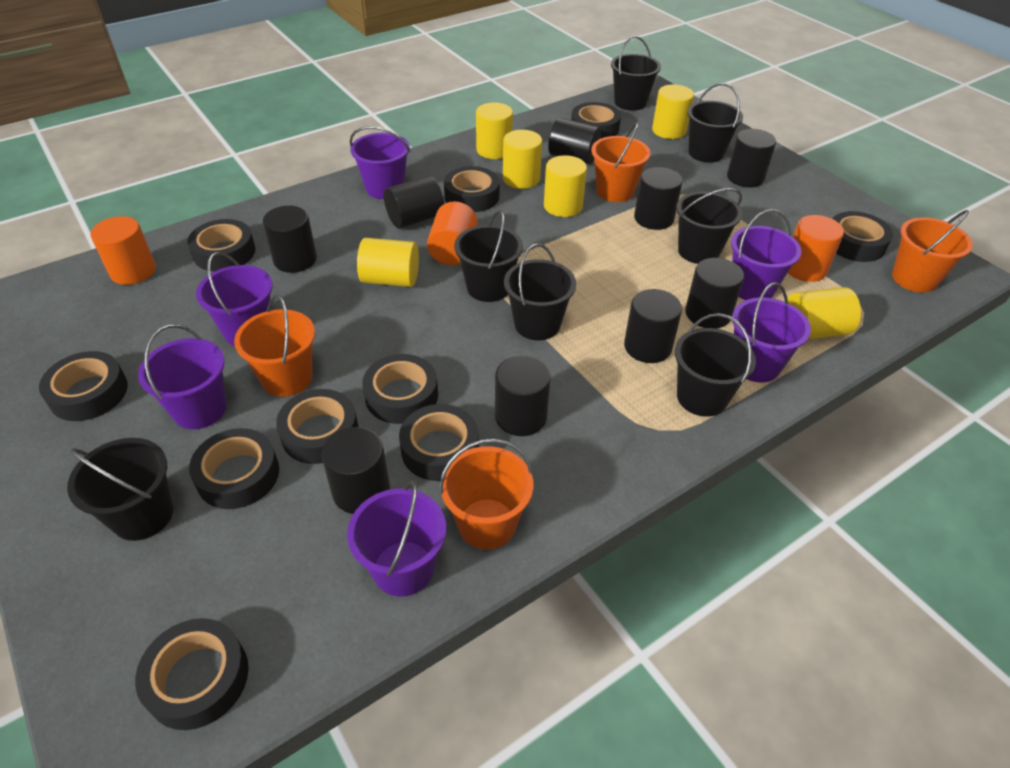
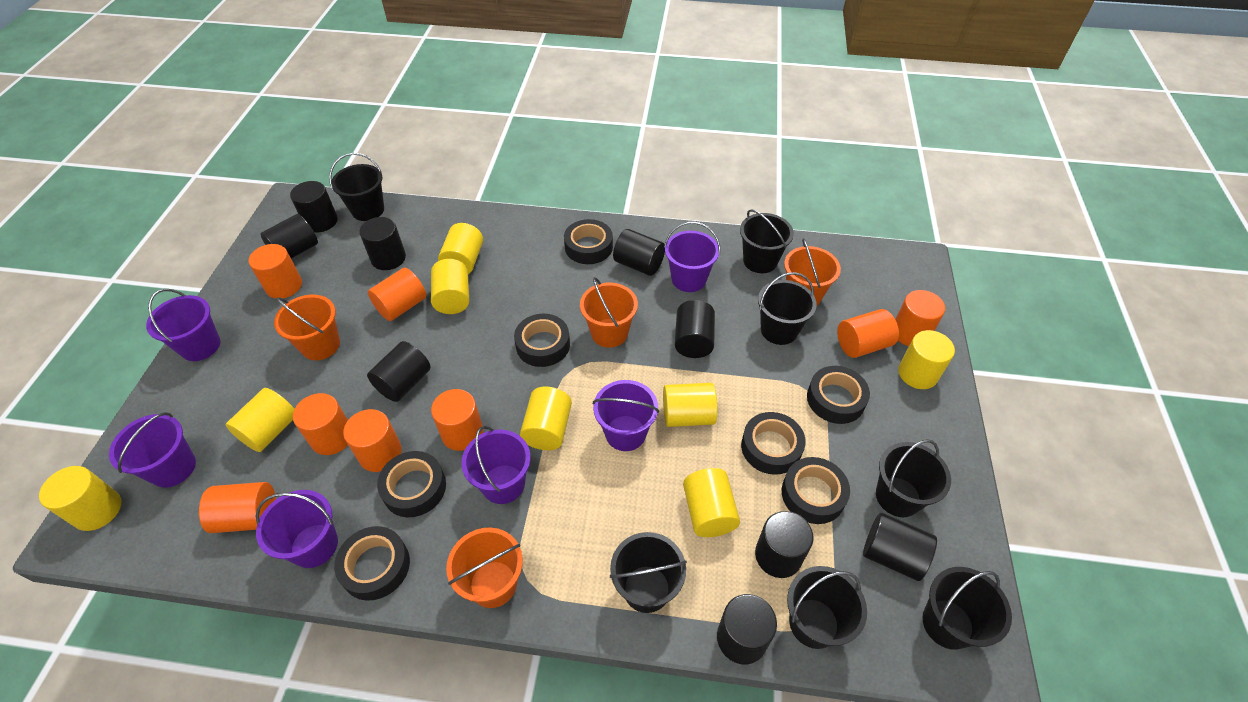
black tape: 10 -> 7
orange cylinder: 3 -> 8
yellow cylinder: 6 -> 8

